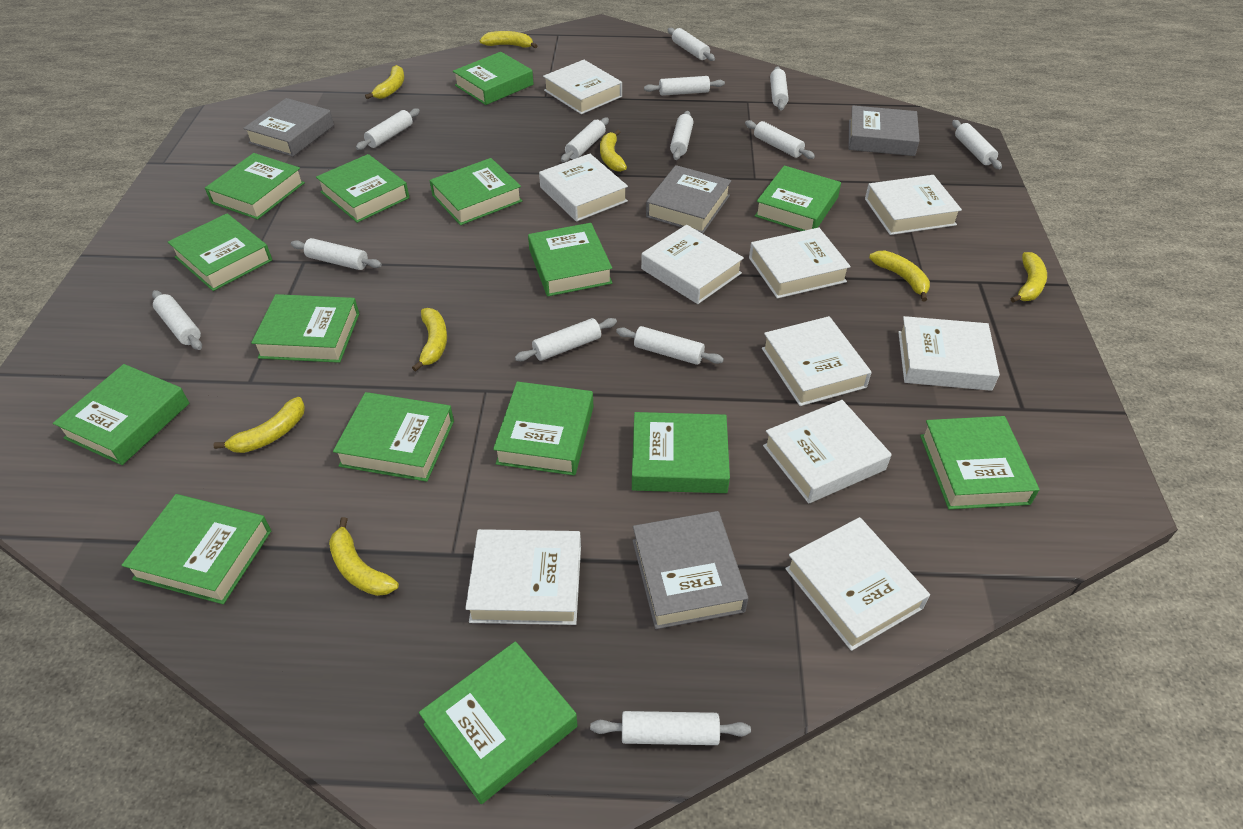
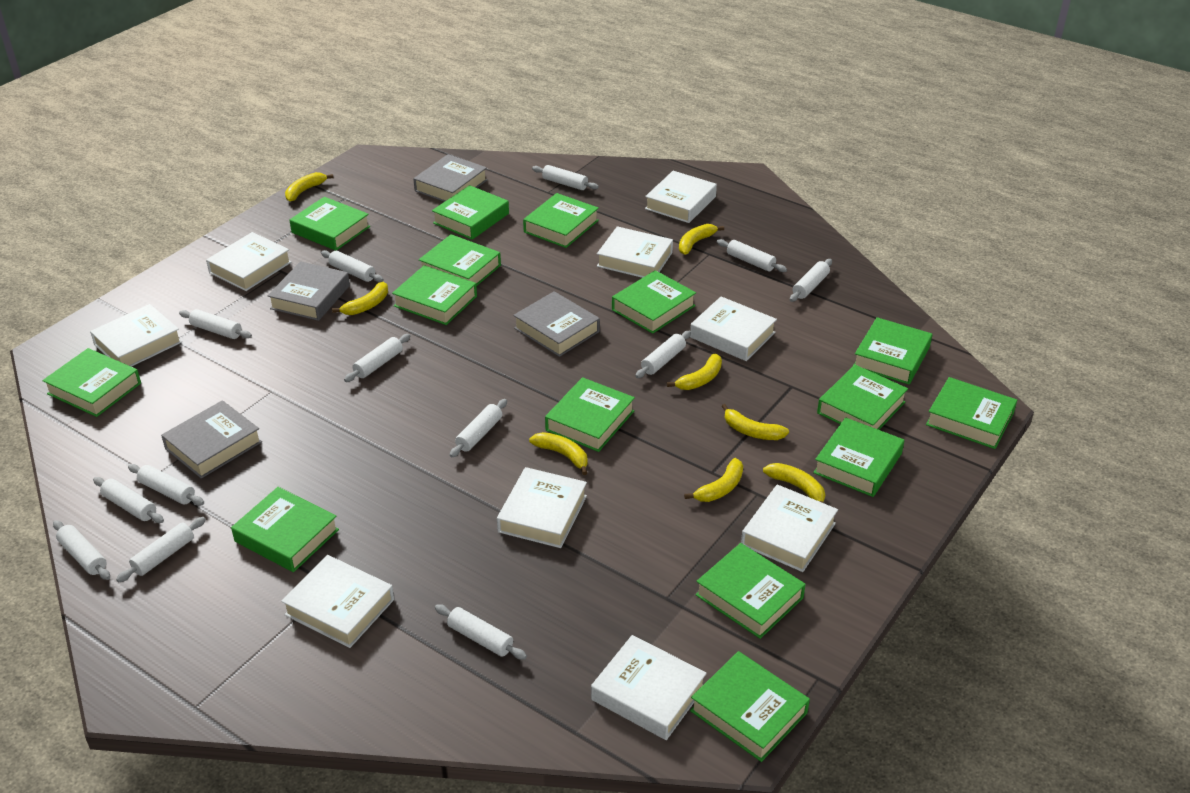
white book: 10 -> 9

